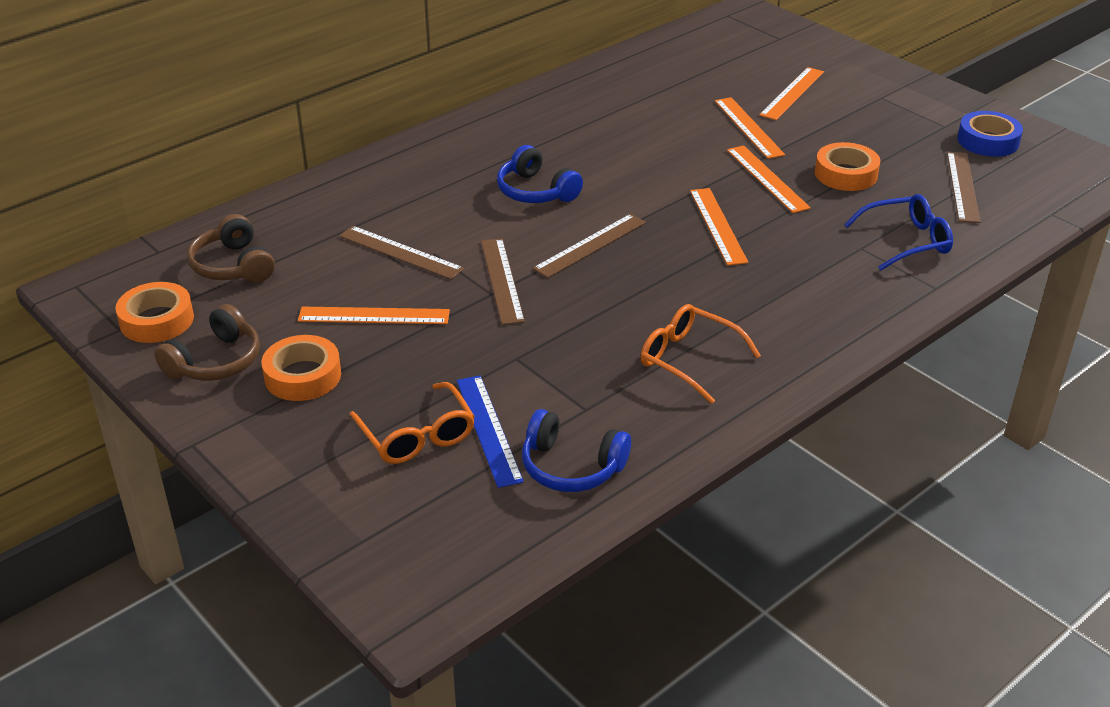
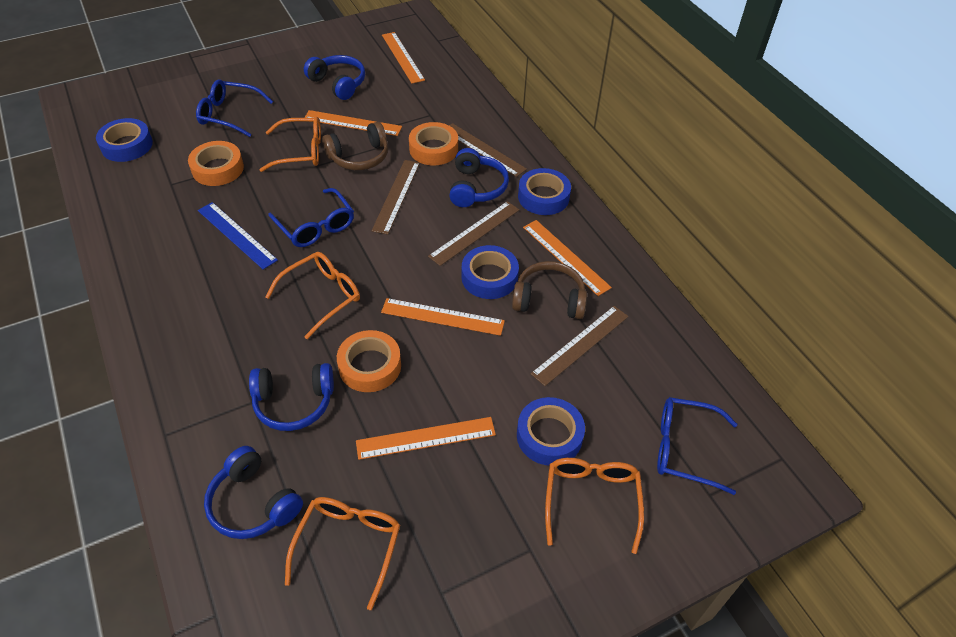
blue glasses: 1 -> 3
blue headphones: 2 -> 4
blue tape: 1 -> 4
orange glasses: 2 -> 4

